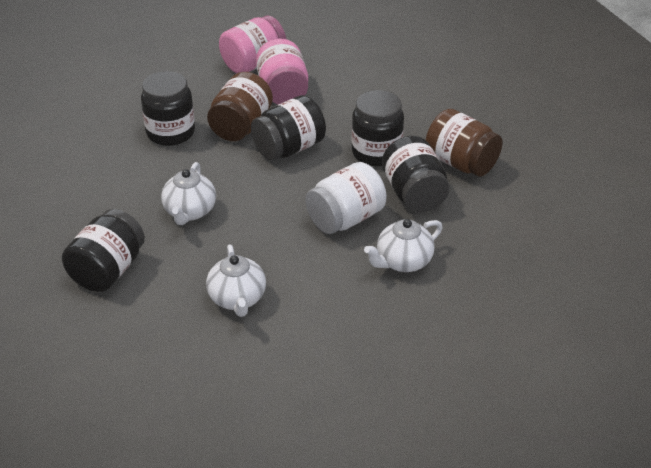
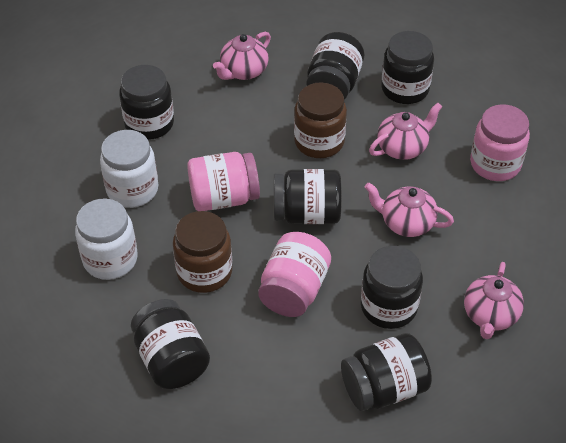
black jar: 5 -> 7
pink jar: 2 -> 3
pink teapot: 0 -> 4
white jar: 1 -> 2
white teapot: 3 -> 0

